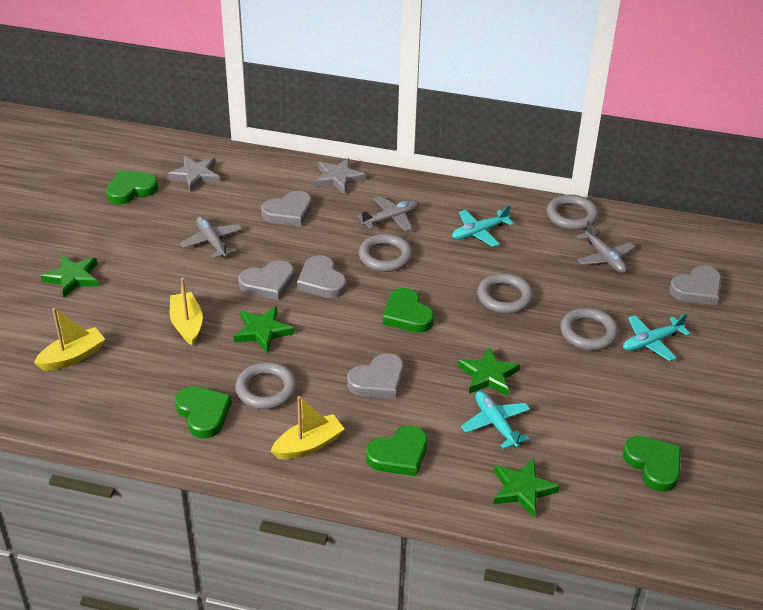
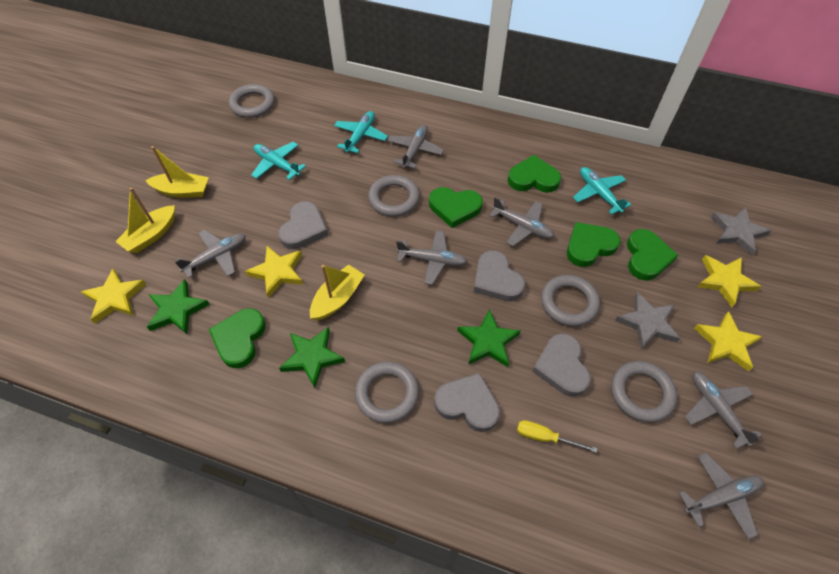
green star: 4 -> 3
grey heart: 5 -> 4
grey plane: 3 -> 6
yellow screwdriver: 0 -> 1
yellow star: 0 -> 4

